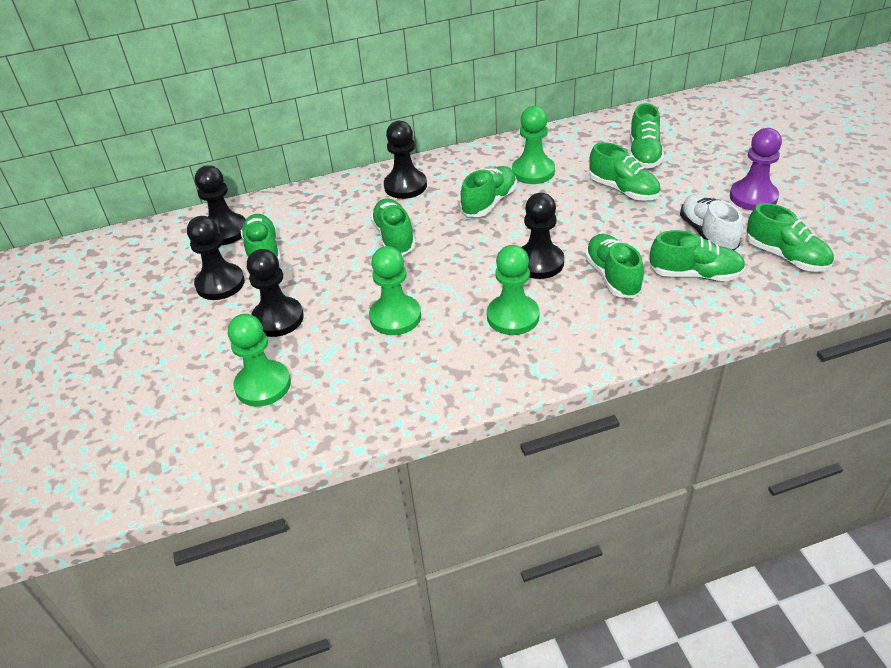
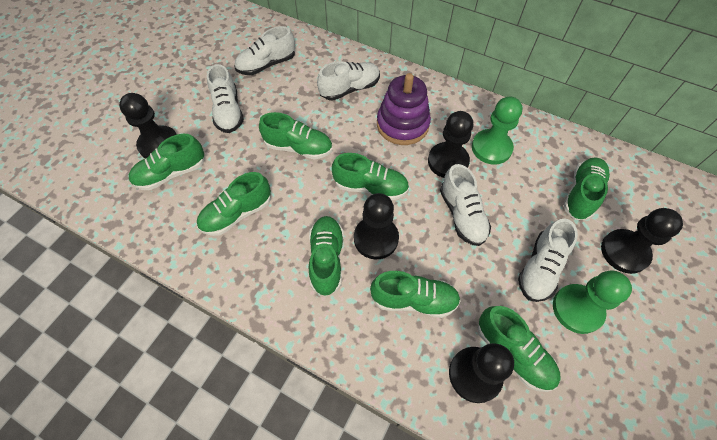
green pawn: 4 -> 2
purple pawn: 1 -> 0
purple stacking toy: 0 -> 1
white shoe: 1 -> 5

